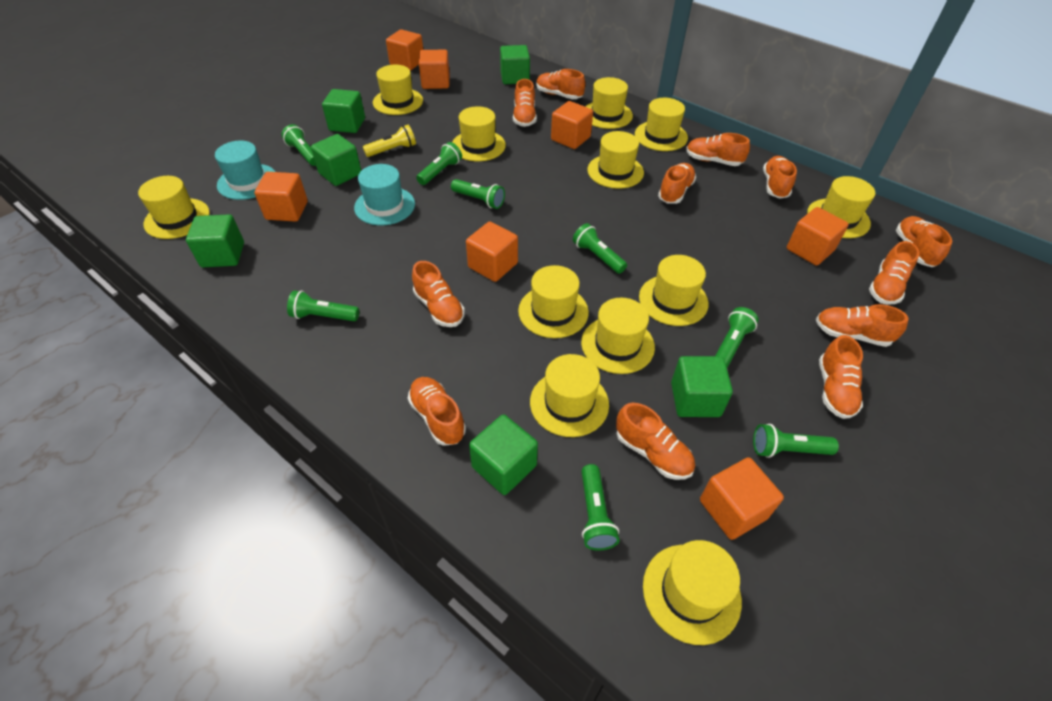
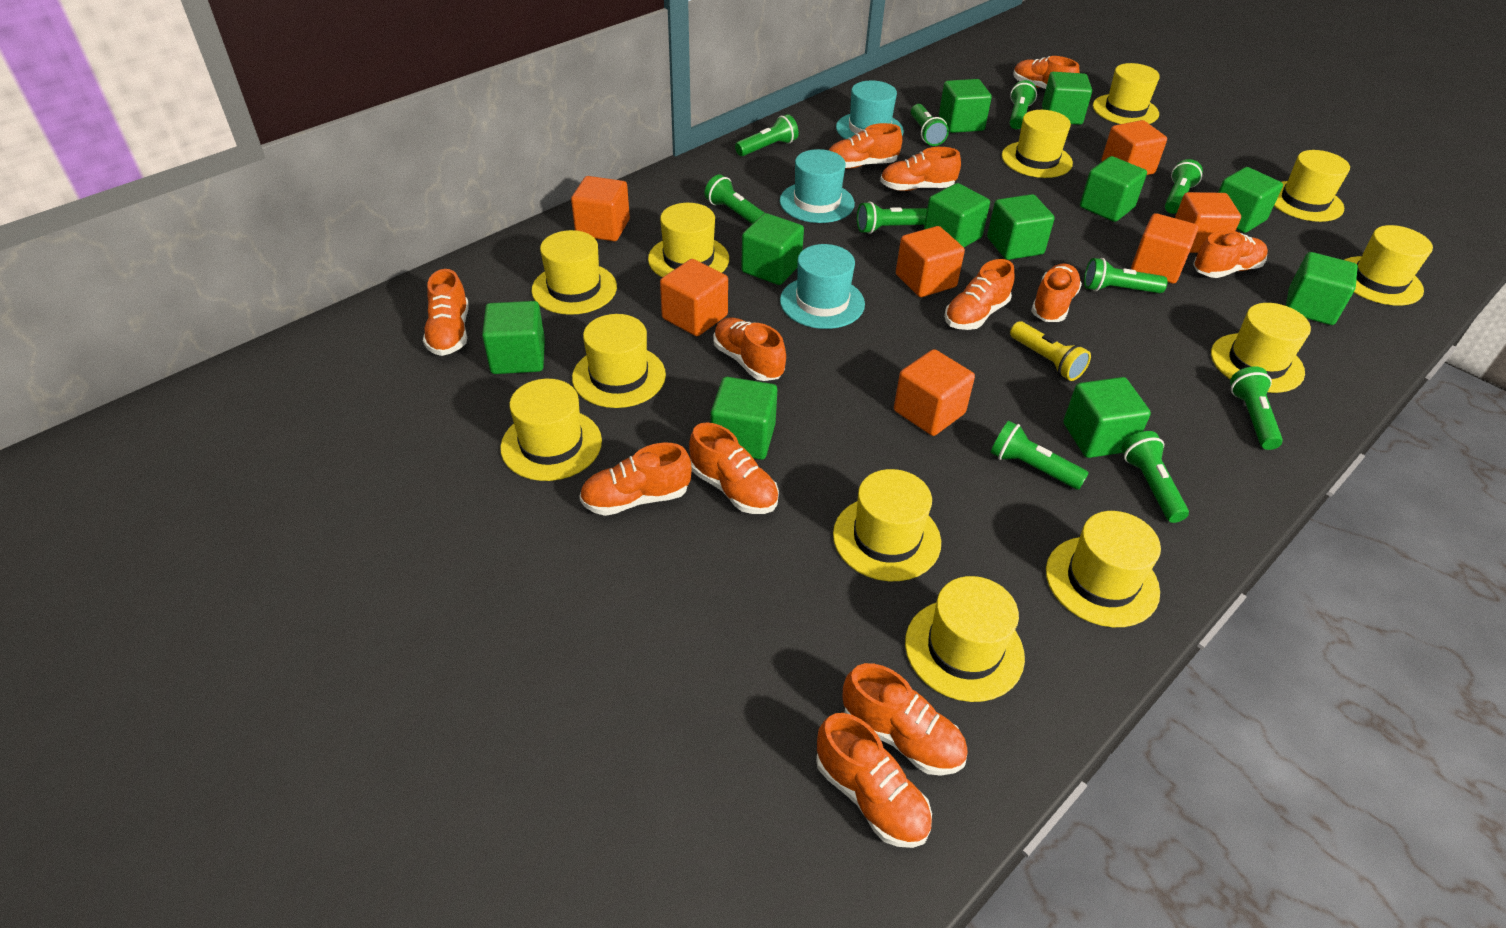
green cube: 6 -> 11
green flashlight: 8 -> 10
turquoise hat: 2 -> 3

